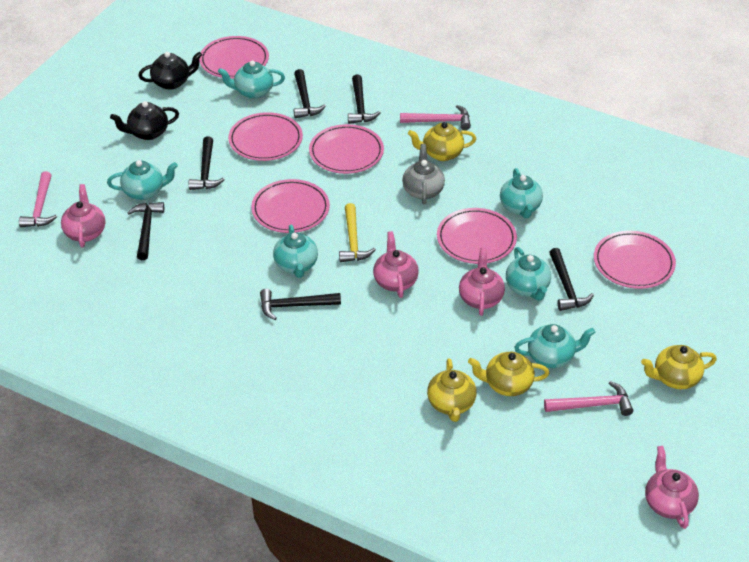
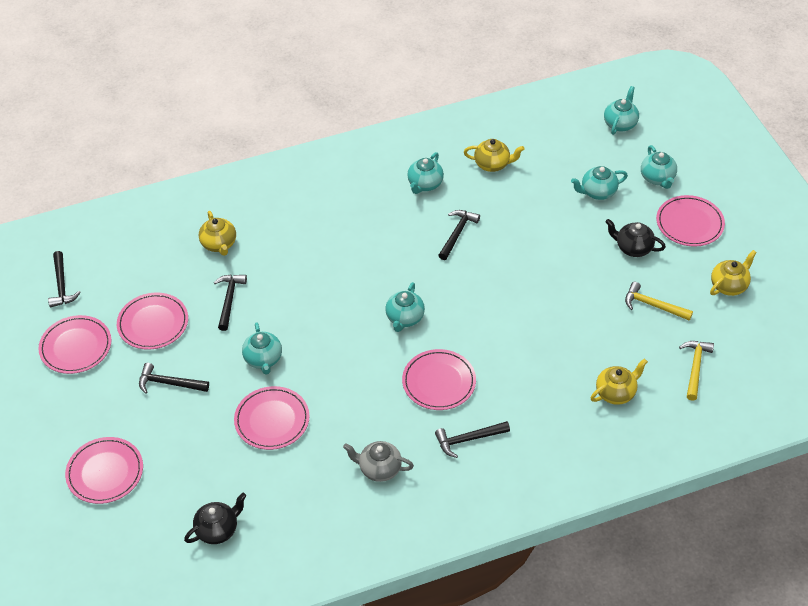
black hammer: 6 -> 5
pink hammer: 3 -> 0
pink teapot: 4 -> 0
yellow hammer: 1 -> 2

